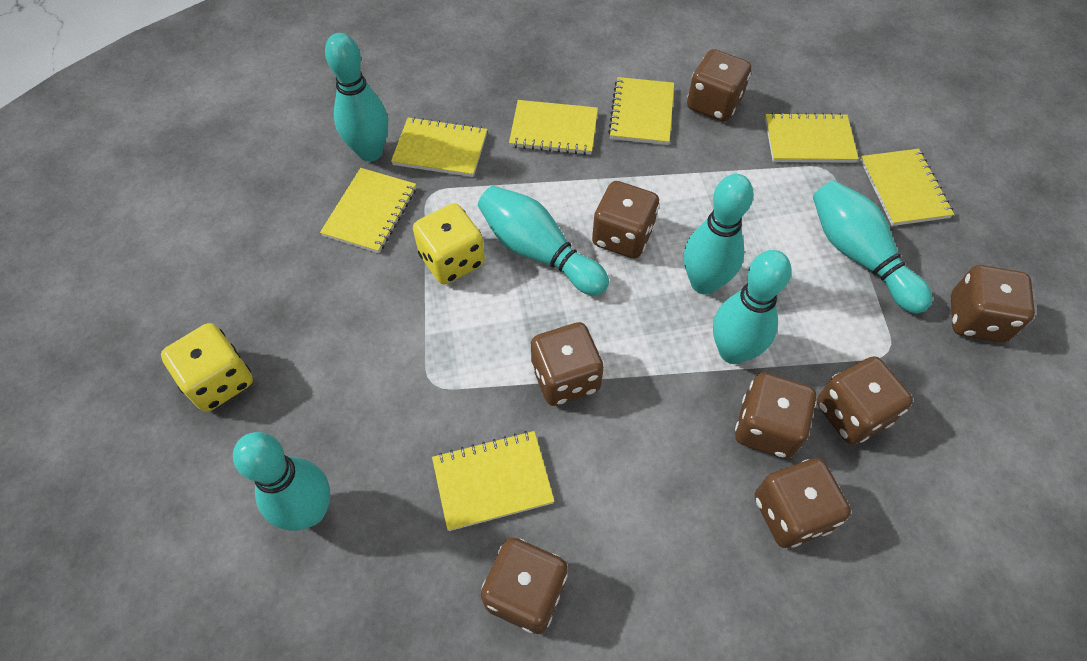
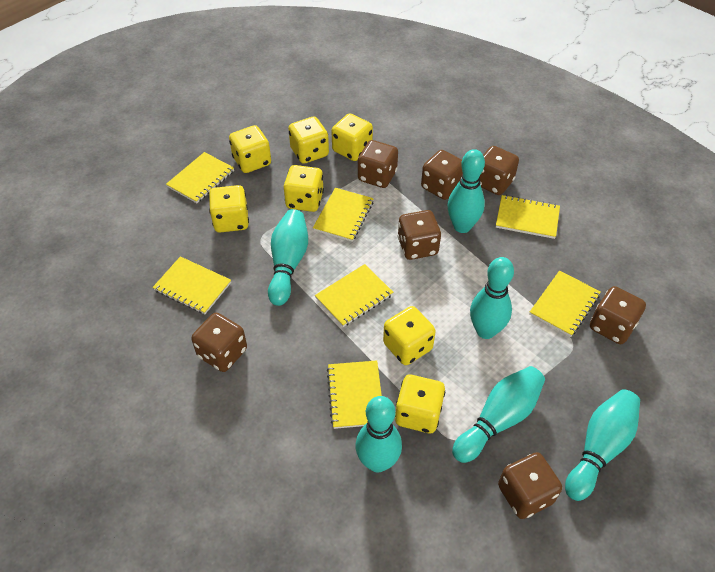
brown dice: 8 -> 7
yellow dice: 2 -> 7

